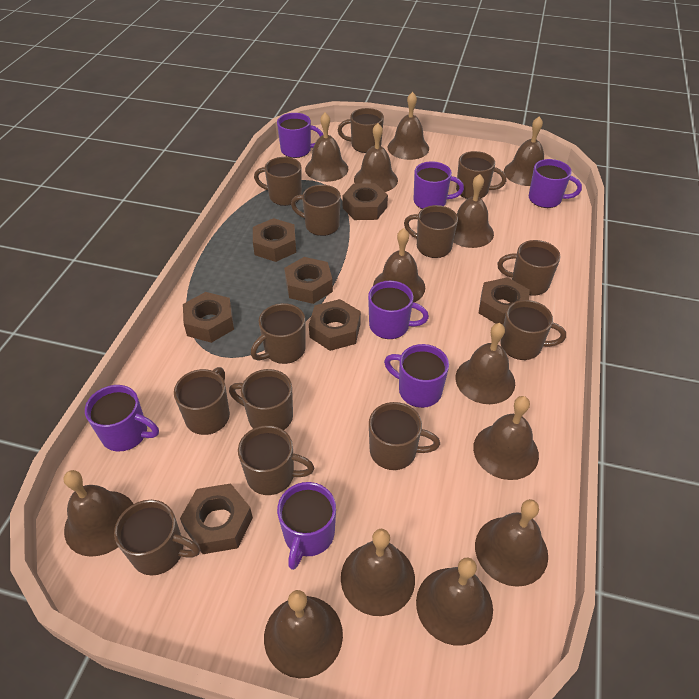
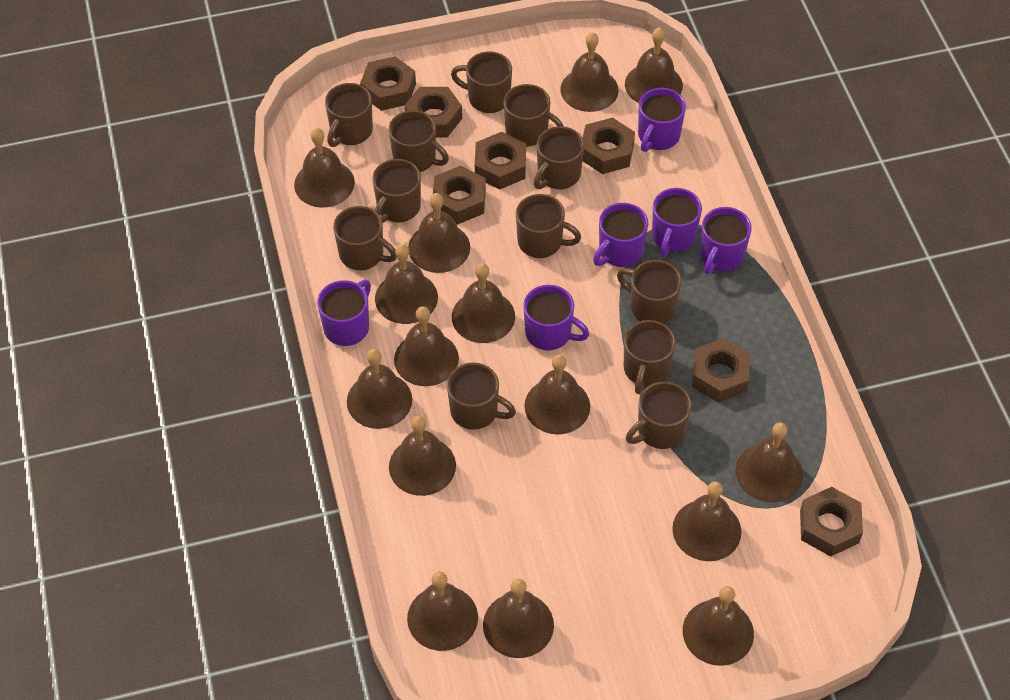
brown bell: 13 -> 15
brown mug: 13 -> 12
purple mug: 7 -> 6

